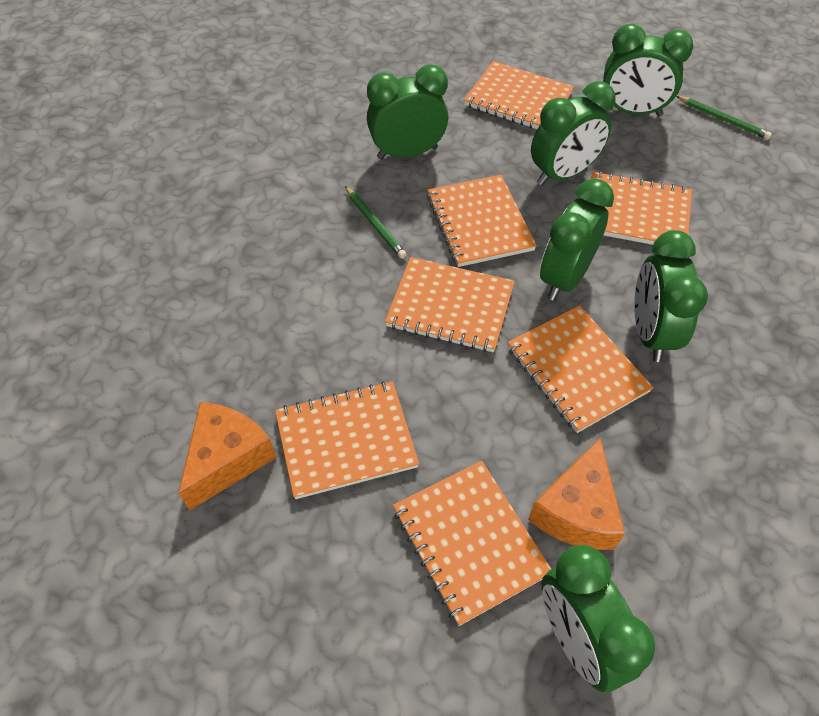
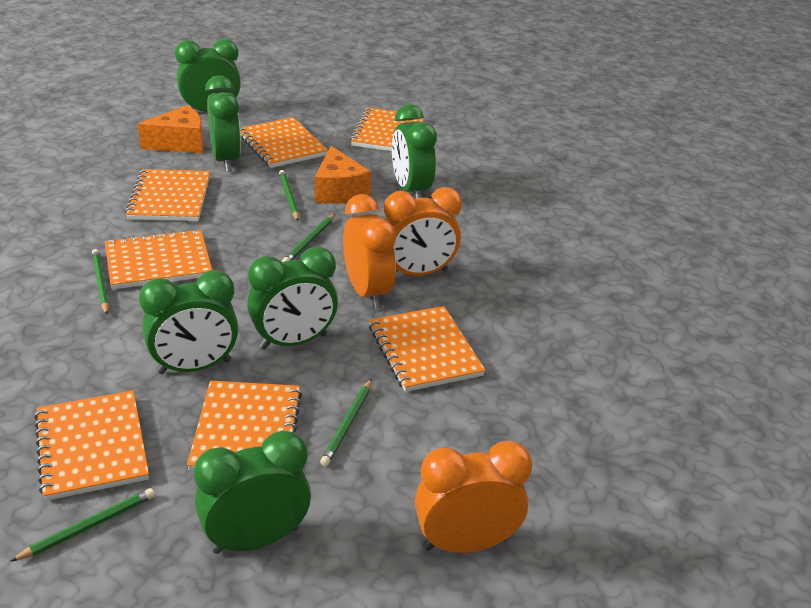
green pencil: 2 -> 5
orange clock: 0 -> 3

